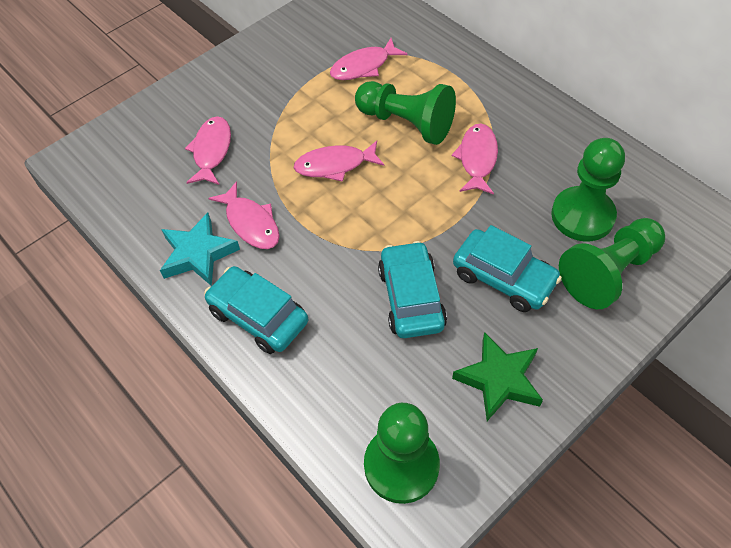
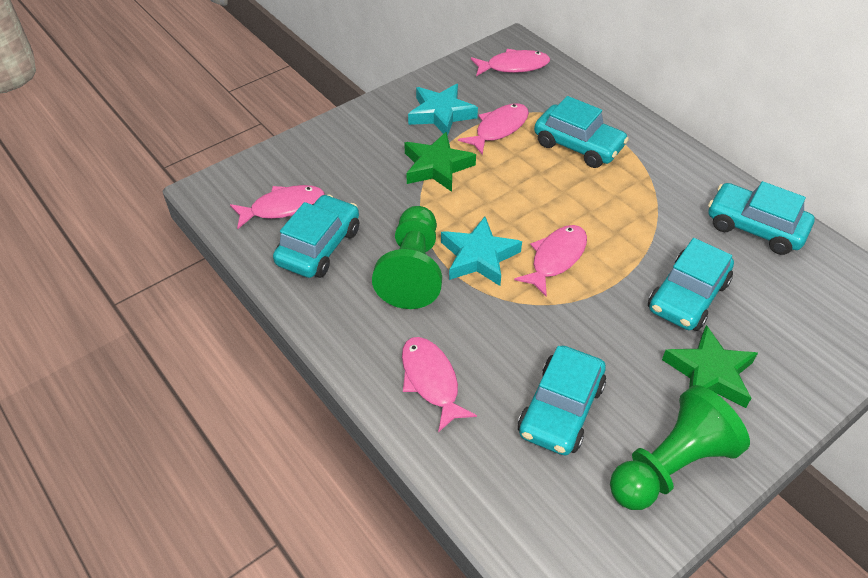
green pawn: 4 -> 2
green star: 1 -> 2
turquoise car: 3 -> 5
turquoise star: 1 -> 2

